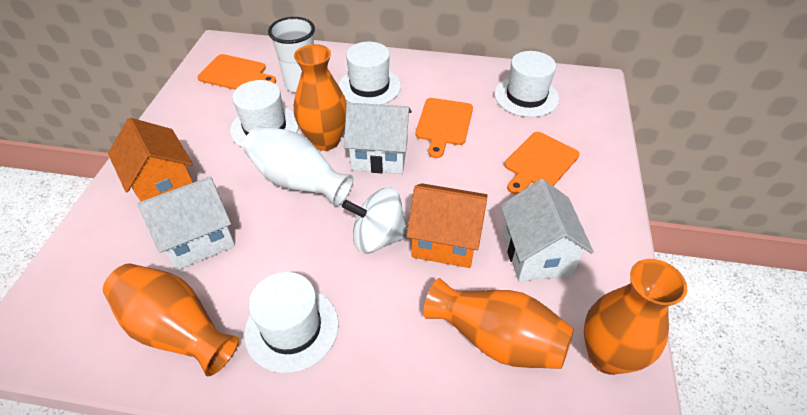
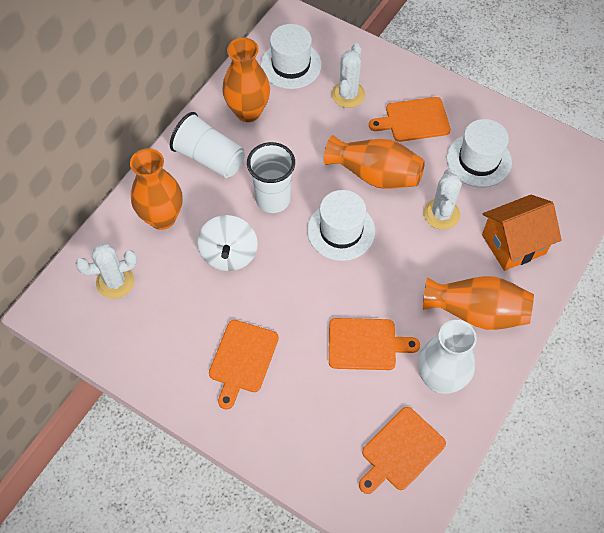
orange cutting board: 3 -> 4
orange house: 2 -> 1
white cactus: 0 -> 3
white cup: 1 -> 2
white hat: 4 -> 3
white house: 3 -> 0

